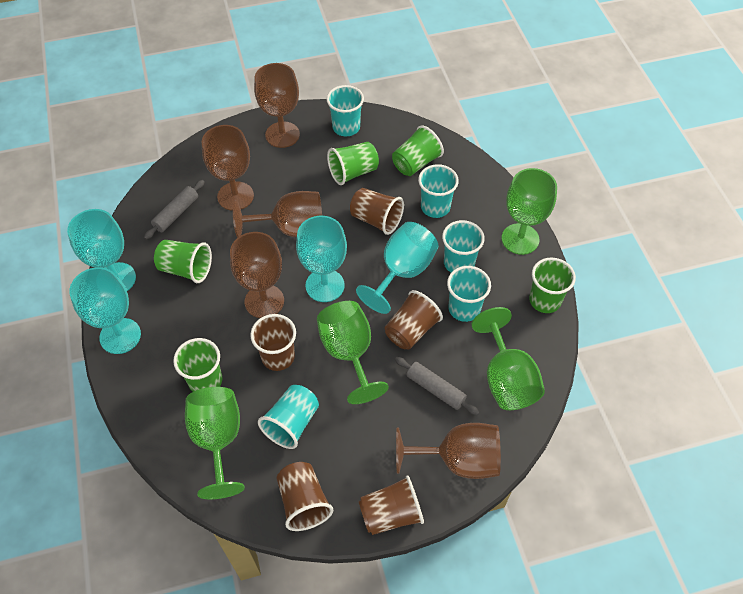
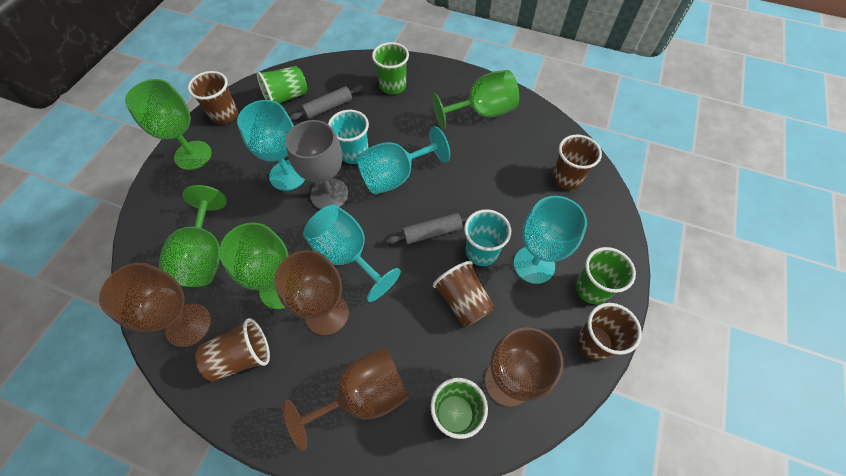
brown goblet: 5 -> 4
green cup: 5 -> 4
grey goblet: 0 -> 1
turquoise cup: 5 -> 2

